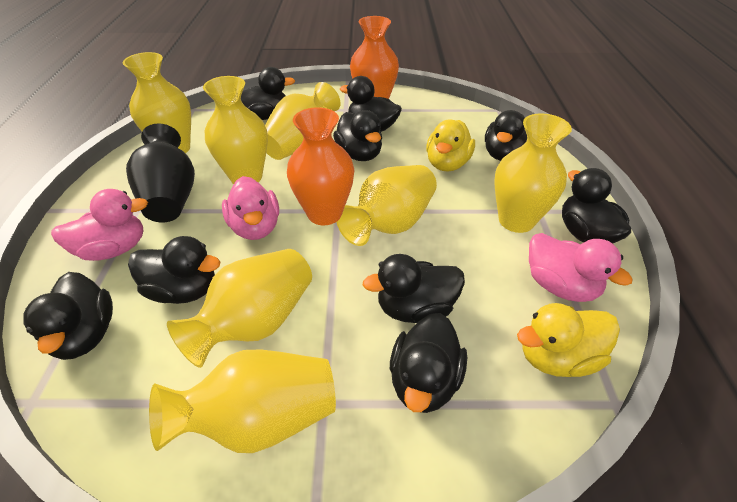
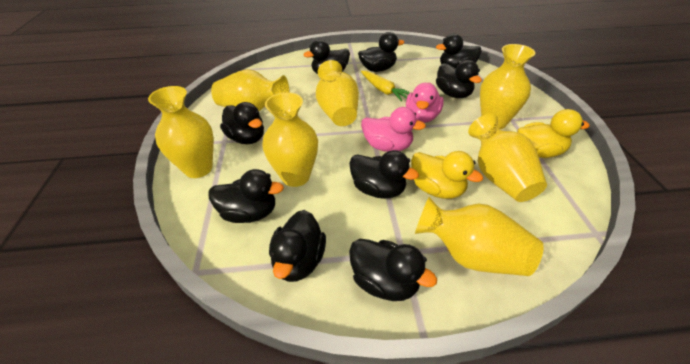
black vase: 1 -> 0
orange vase: 2 -> 0
pink duck: 3 -> 2
yellow carrot: 0 -> 1

